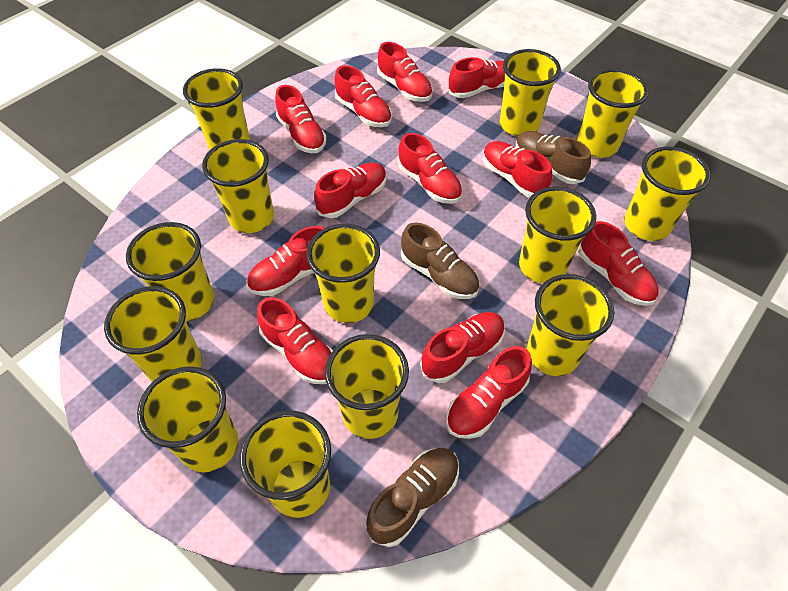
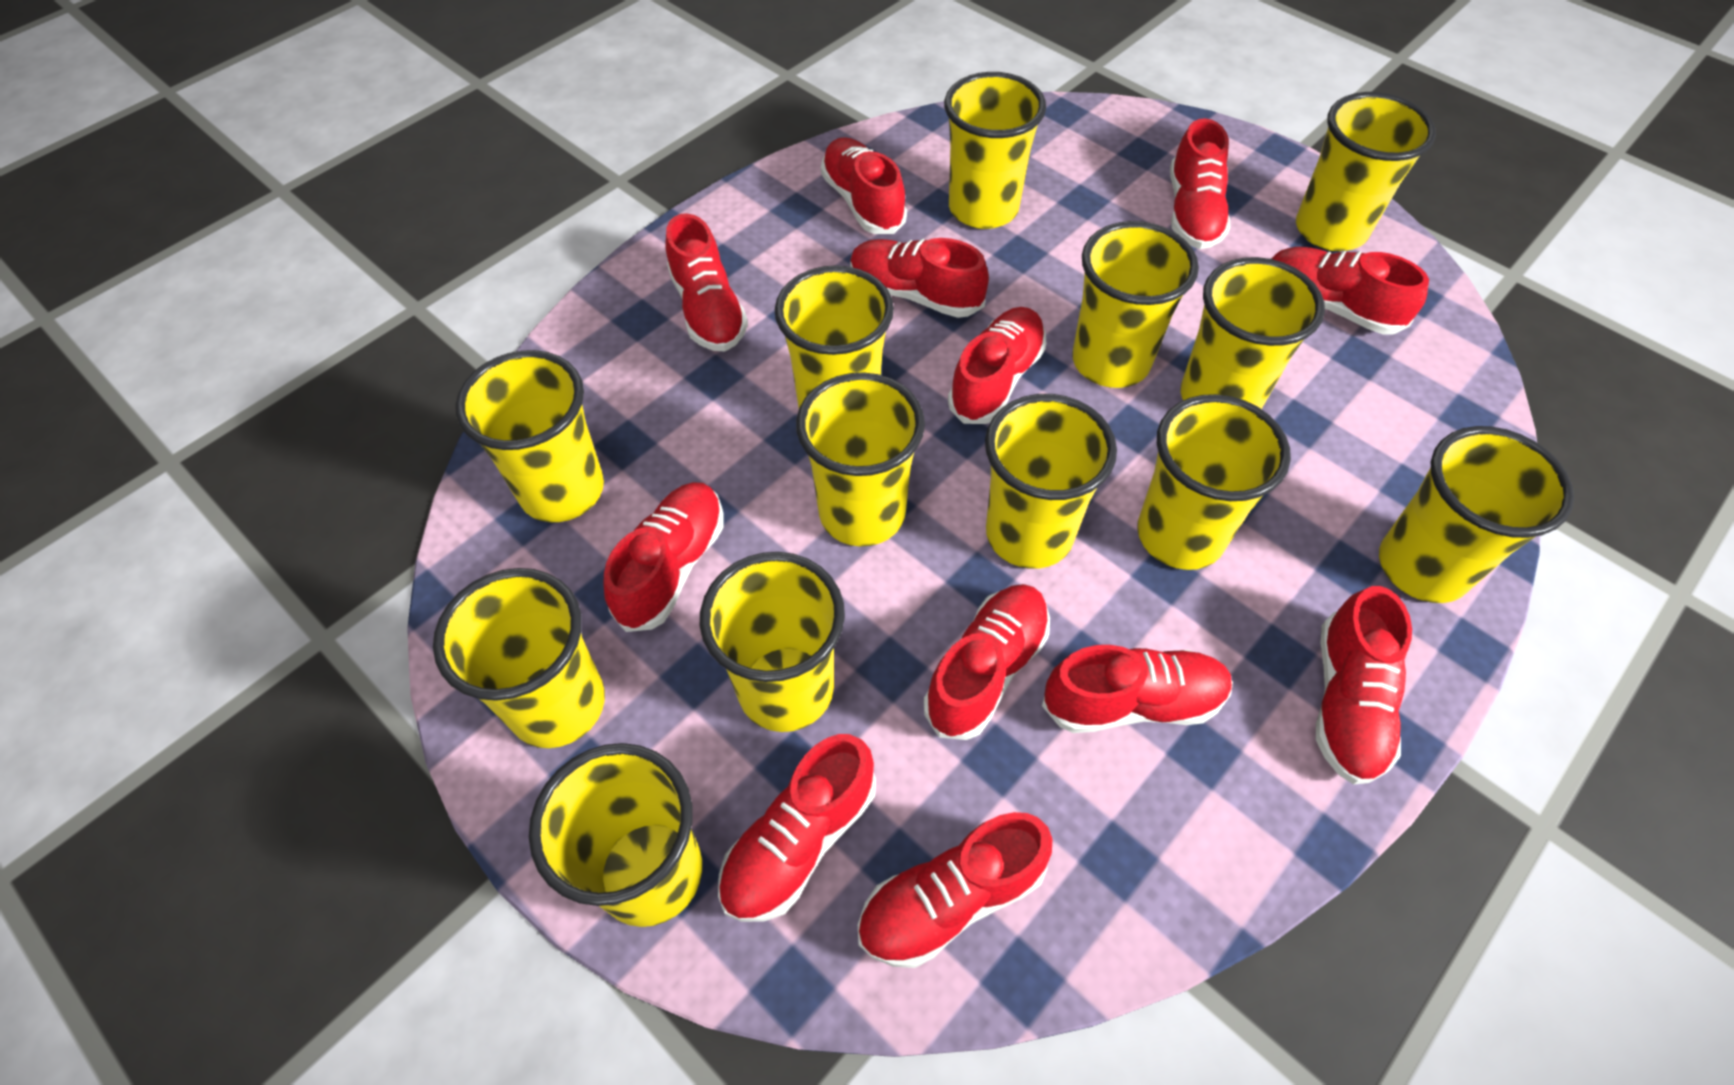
brown shoe: 3 -> 0

